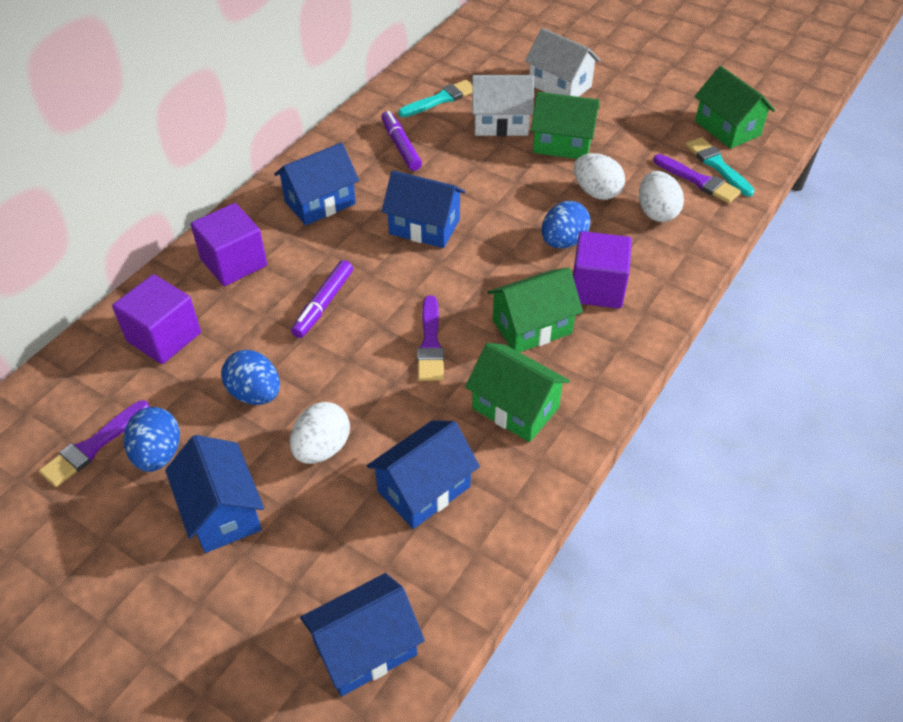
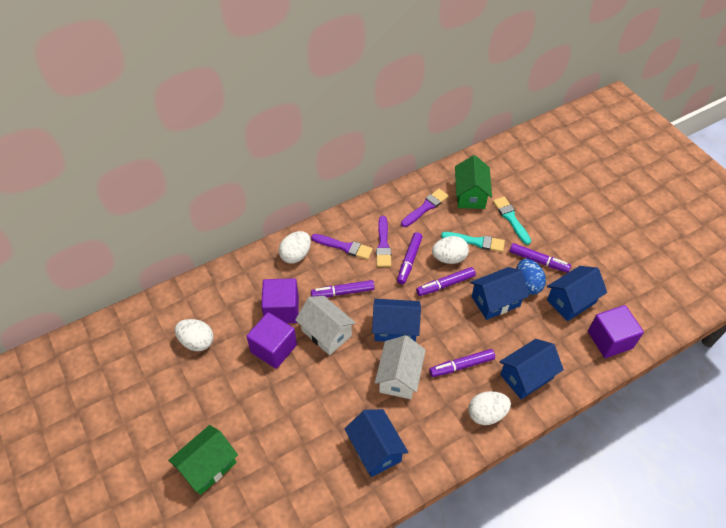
blue egg: 3 -> 1
green house: 4 -> 2
purple marker: 2 -> 5
white egg: 3 -> 4

